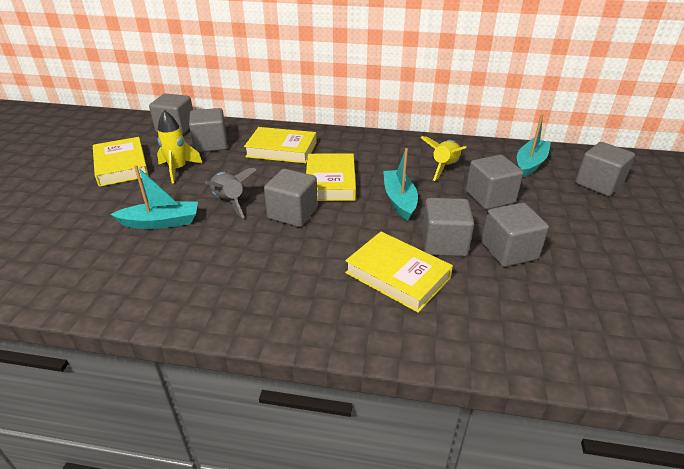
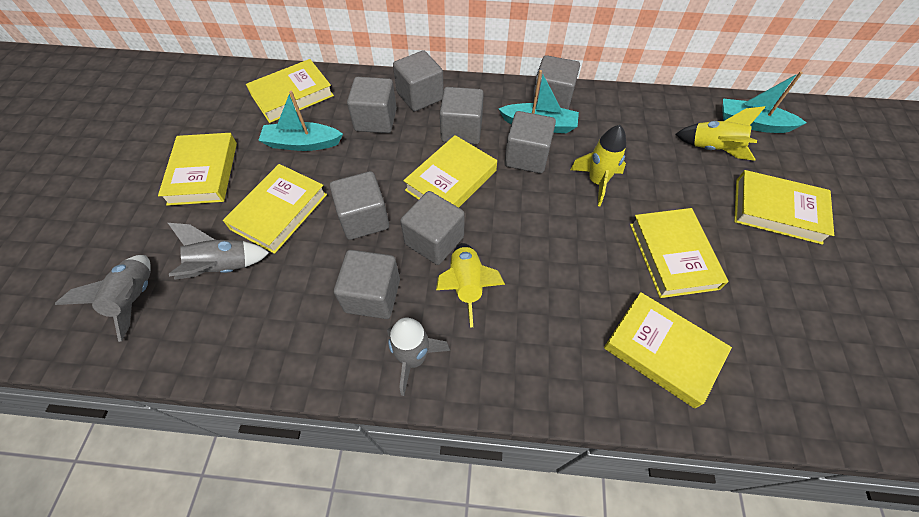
grey cube: 7 -> 8
grey rocket: 1 -> 3
yellow book: 4 -> 7
yellow rocket: 2 -> 3

